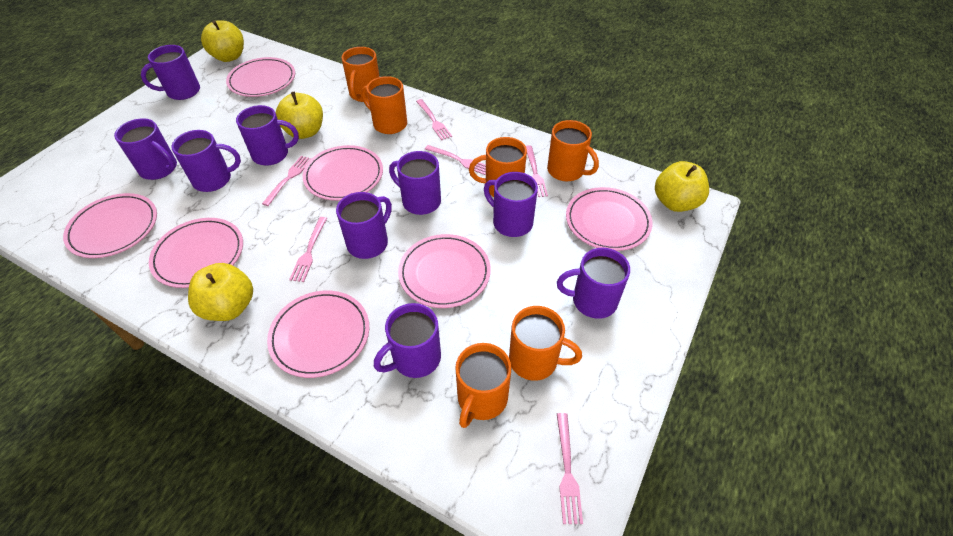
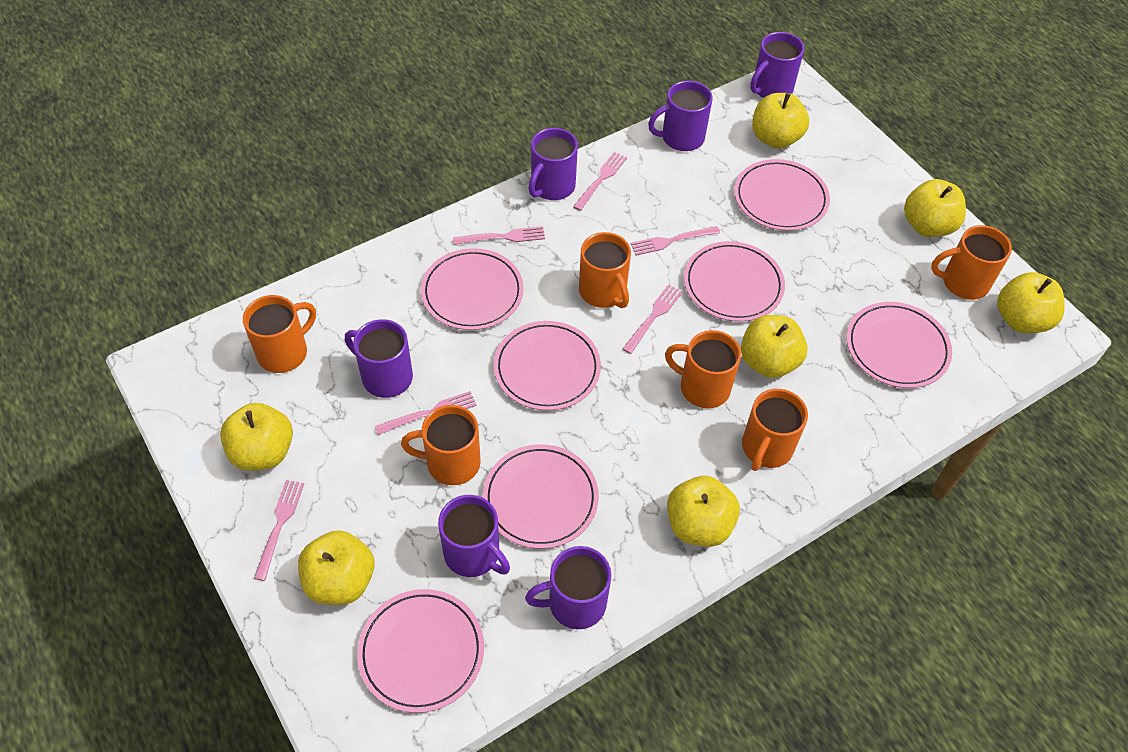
purple mug: 9 -> 6
yellow apple: 4 -> 7

